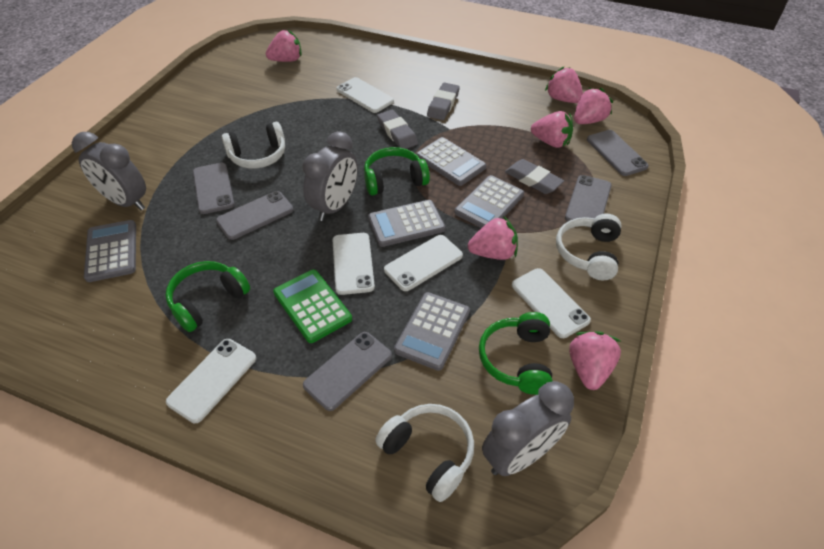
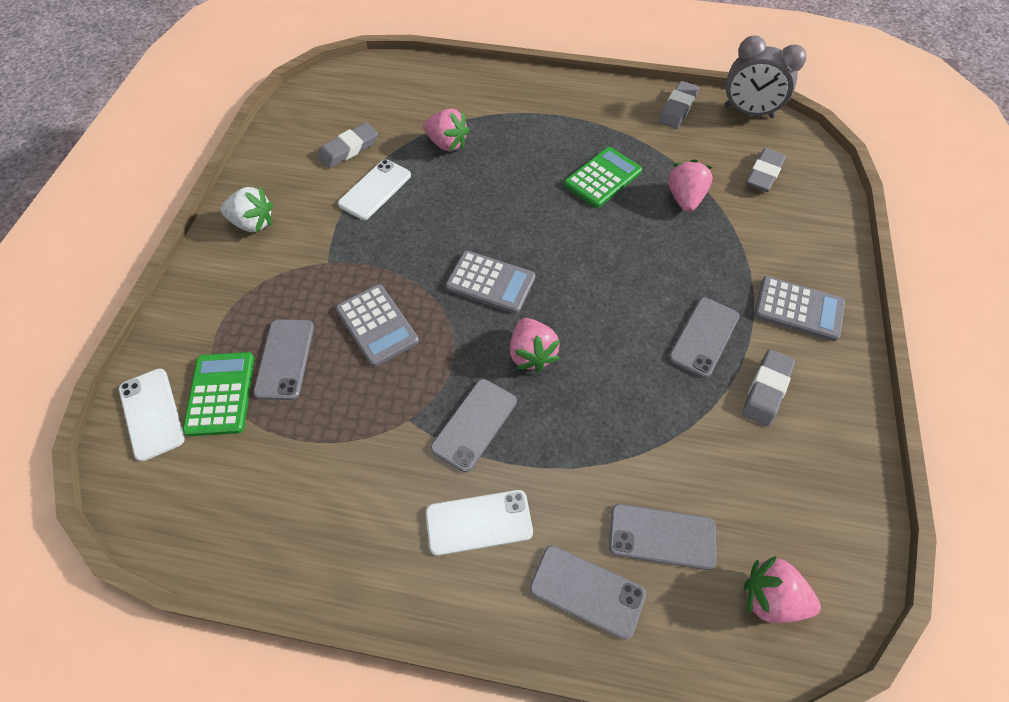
green calculator: 1 -> 2
green headphones: 3 -> 0
grey calculator: 5 -> 3
grey clock: 3 -> 1
grey eraser: 3 -> 4
pink strawberry: 6 -> 4
white headphones: 3 -> 0
white phone: 5 -> 3
white strawberry: 0 -> 1

